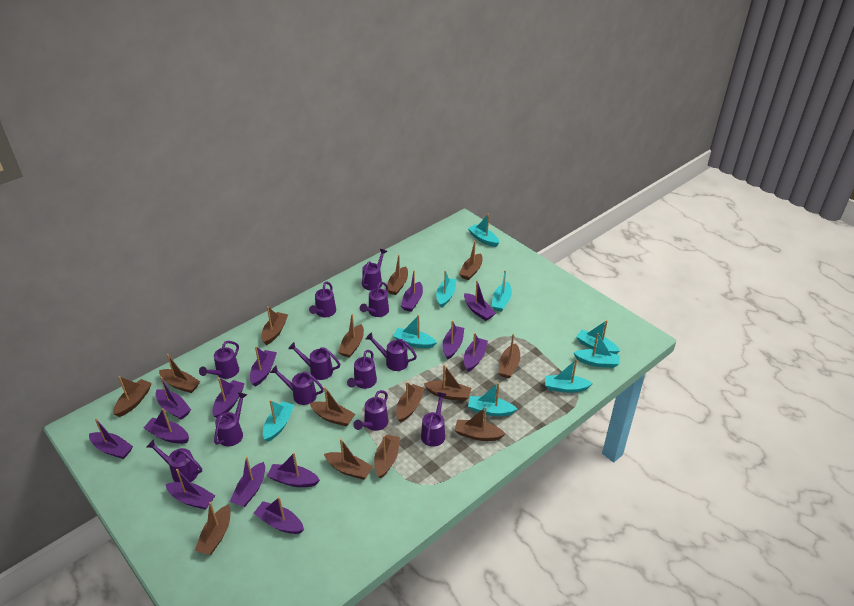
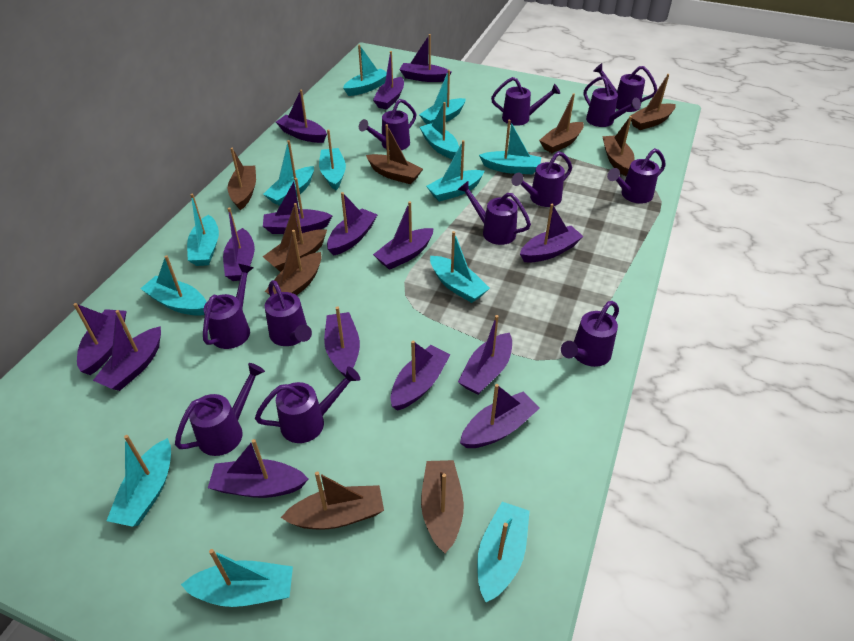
brown boat: 14 -> 9
purple boat: 13 -> 15
turquoise boat: 9 -> 13

